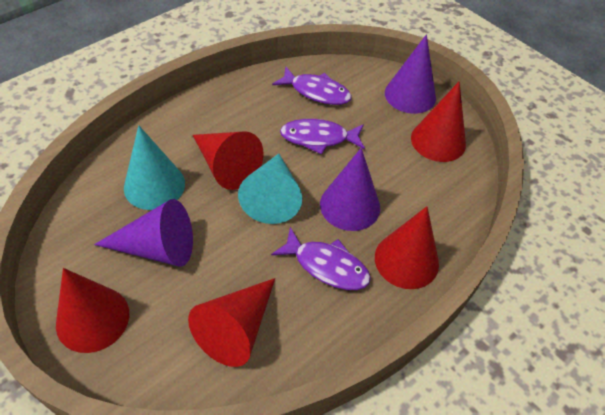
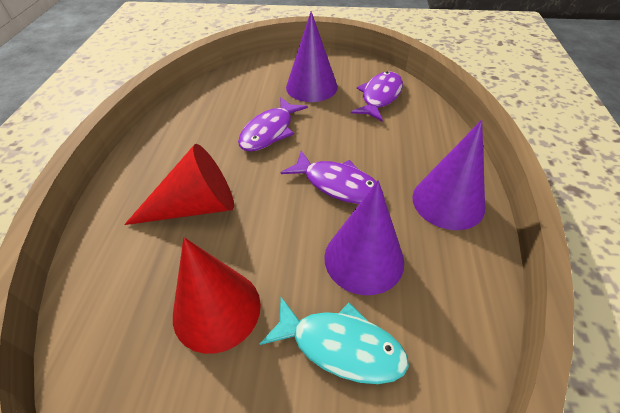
red cone: 5 -> 2
turquoise cone: 2 -> 0
turquoise fish: 0 -> 1

